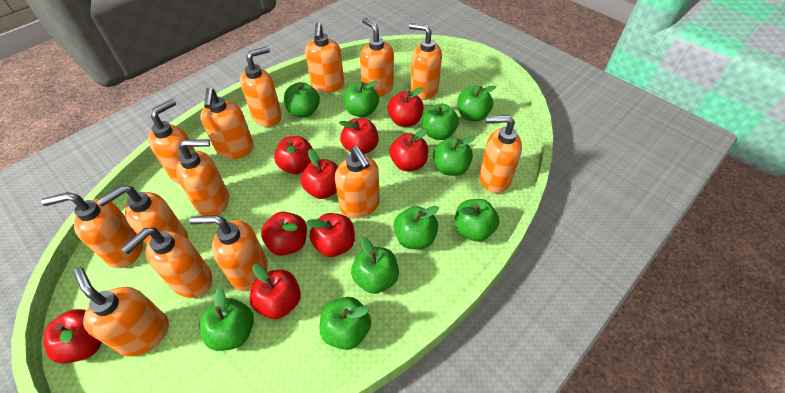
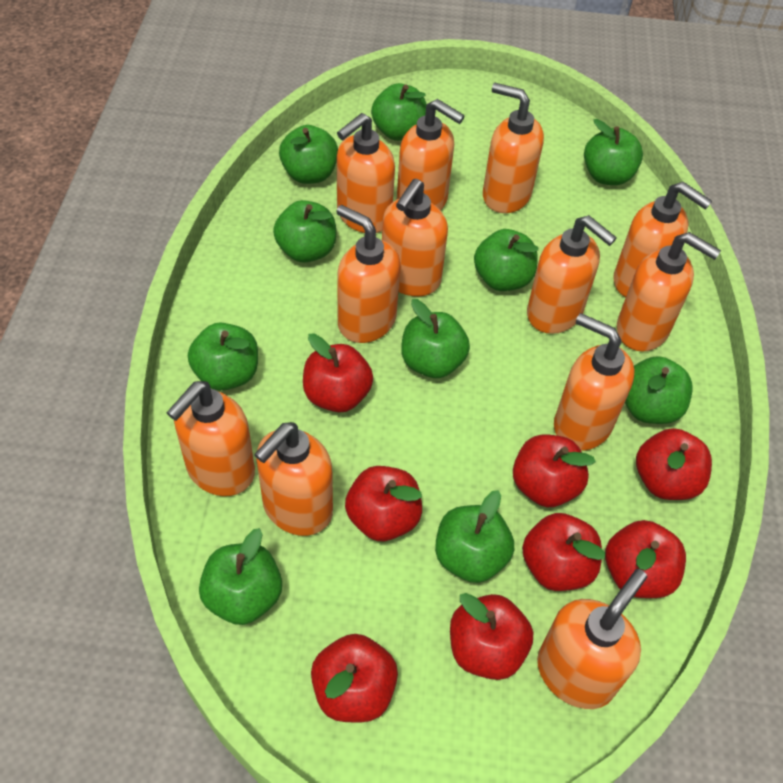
orange soap dispenser: 14 -> 12
red apple: 9 -> 8

